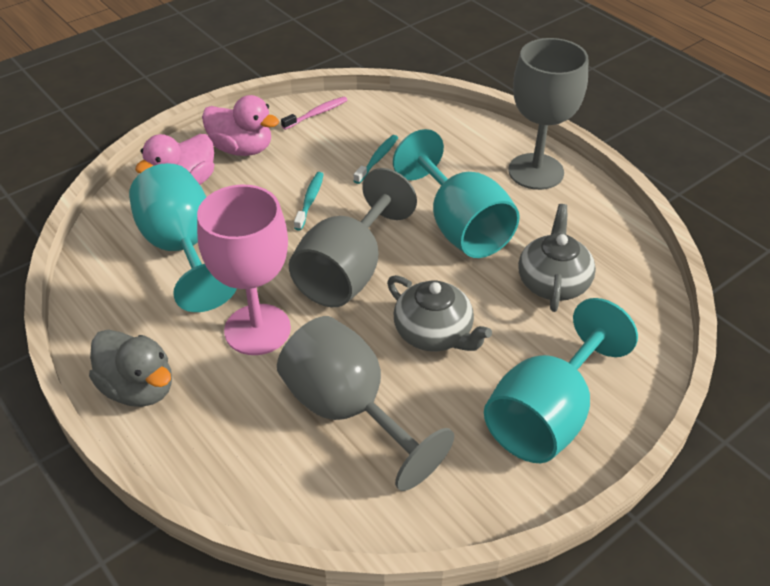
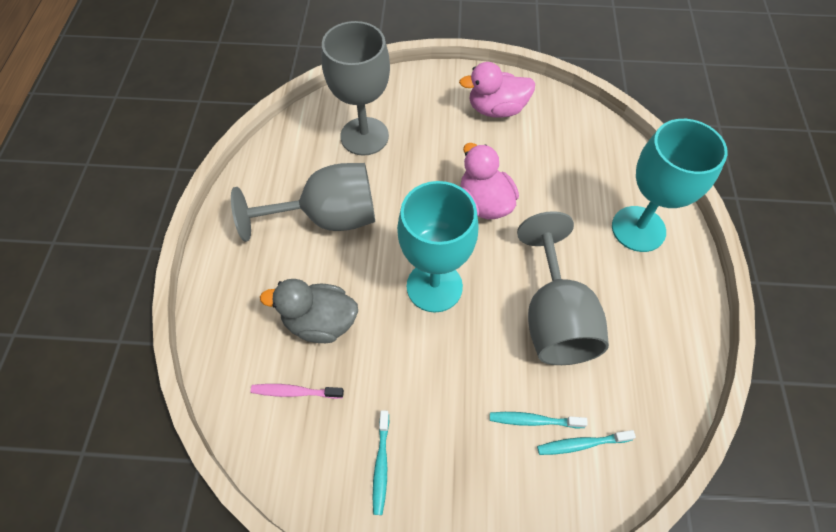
grey teapot: 2 -> 0
pink goblet: 1 -> 0
turquoise goblet: 3 -> 2
turquoise toothbrush: 2 -> 3

